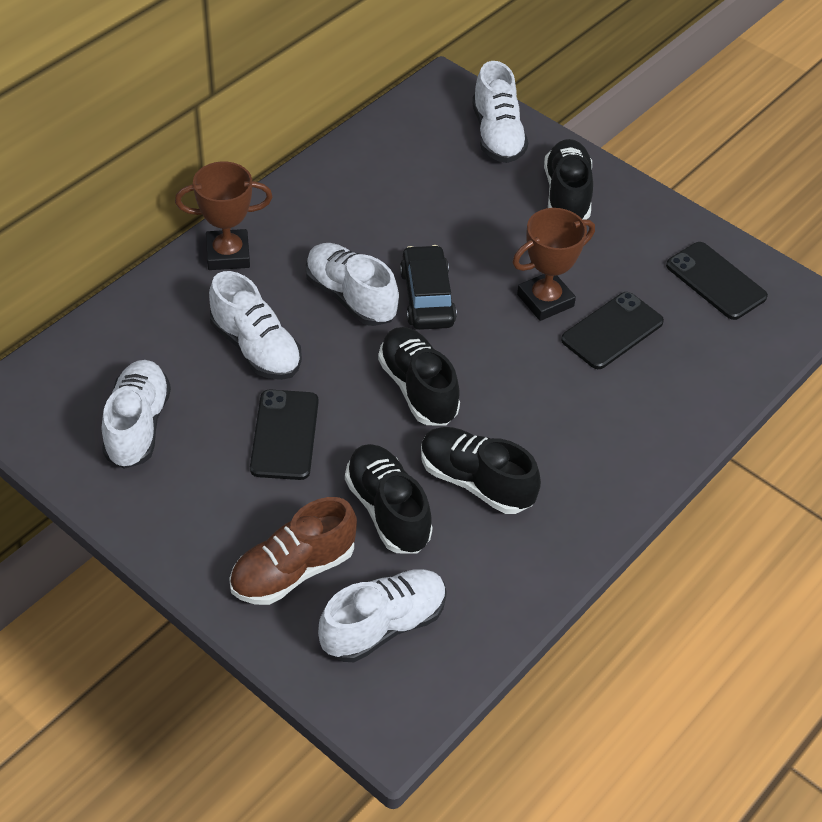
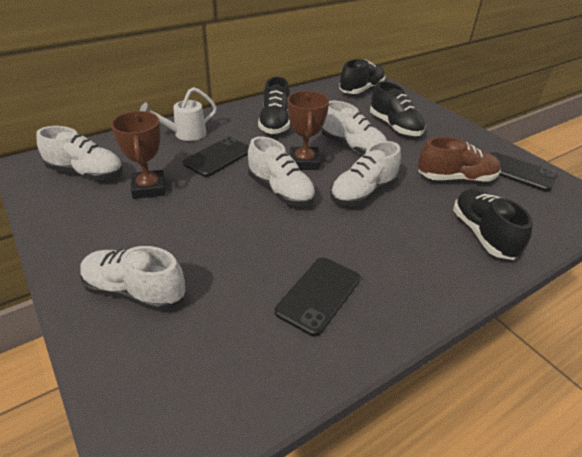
black car: 1 -> 0
white watering can: 0 -> 1

